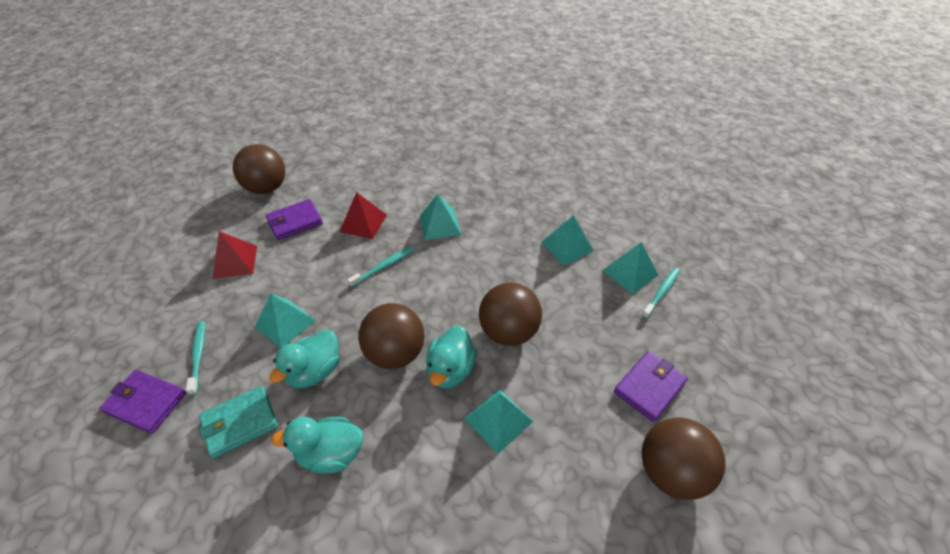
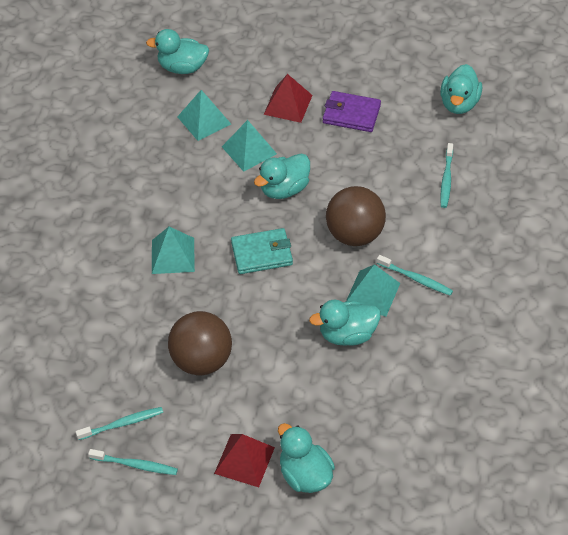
brown ball: 4 -> 2
purple wallet: 3 -> 1
turquoise duck: 3 -> 5
turquoise pyramid: 5 -> 4
turquoise toothbrush: 3 -> 4

